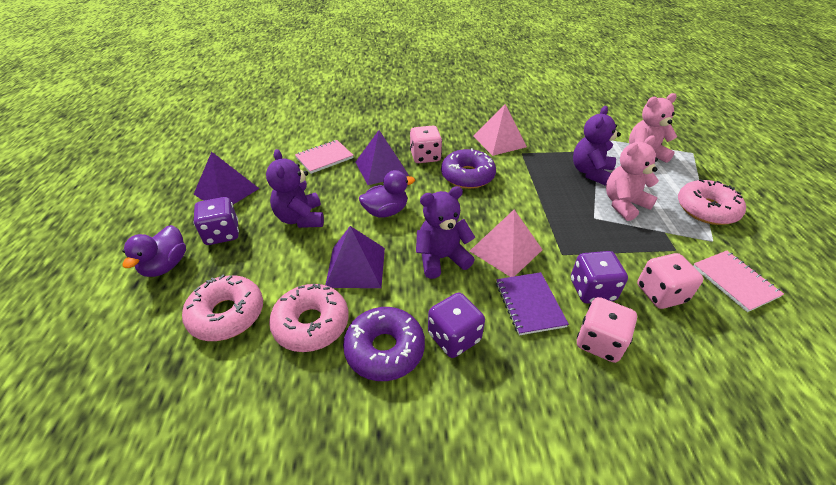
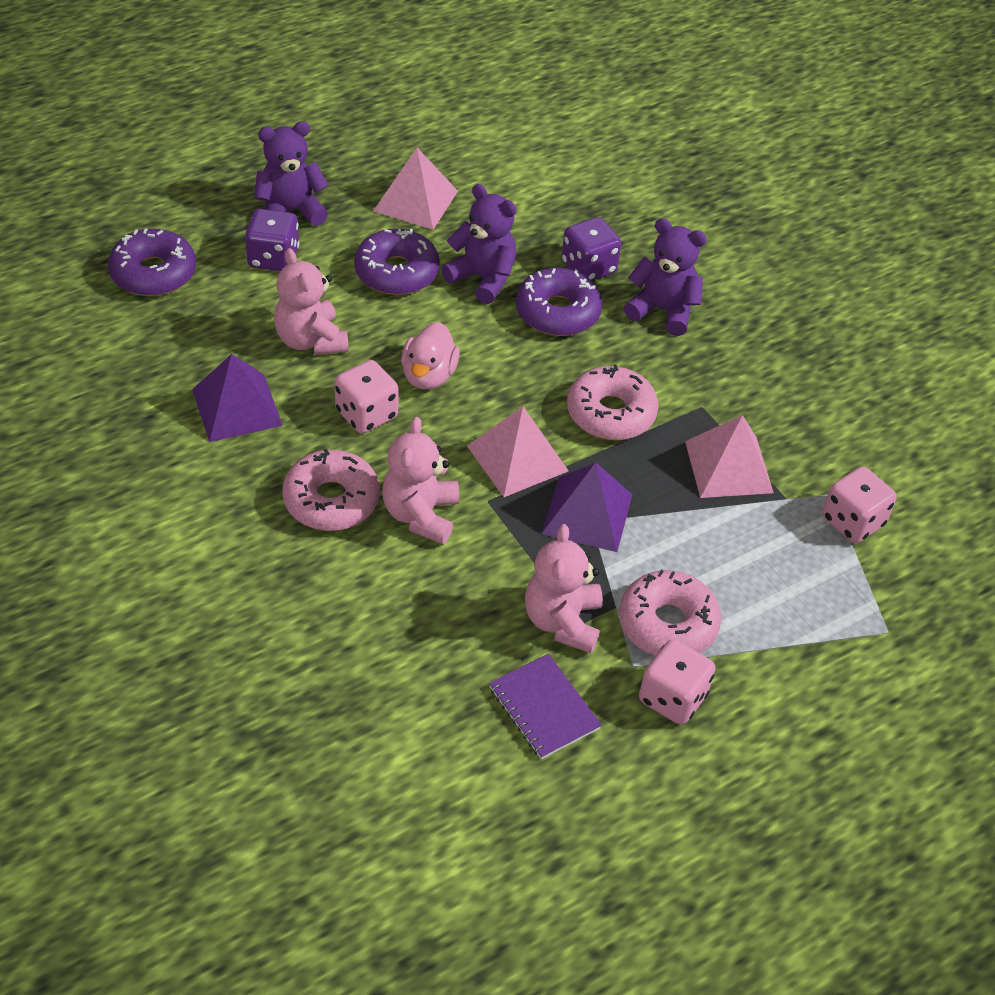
pink duck: 0 -> 1
pink notebook: 2 -> 0
pink pyramid: 2 -> 3
pink teddy bear: 2 -> 3
purple dice: 3 -> 2
purple donut: 2 -> 3
purple duck: 2 -> 0
purple pyramid: 3 -> 2

